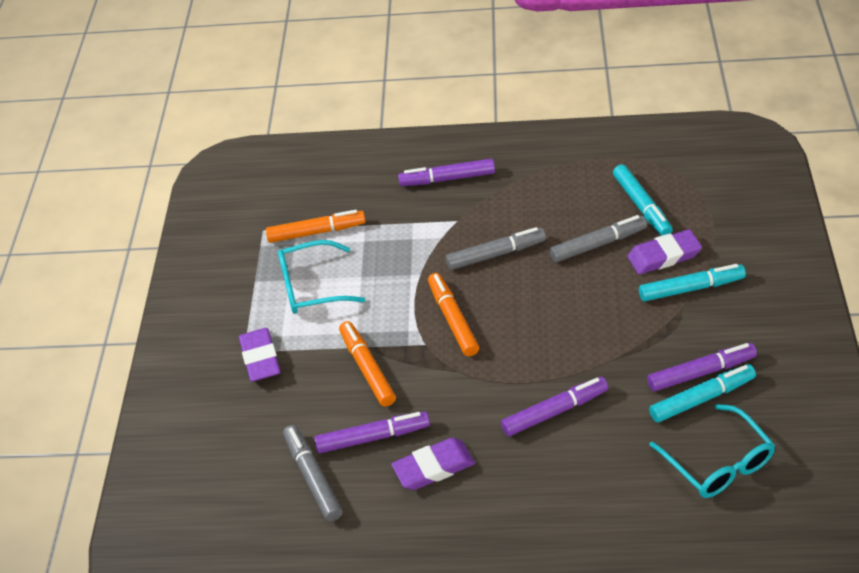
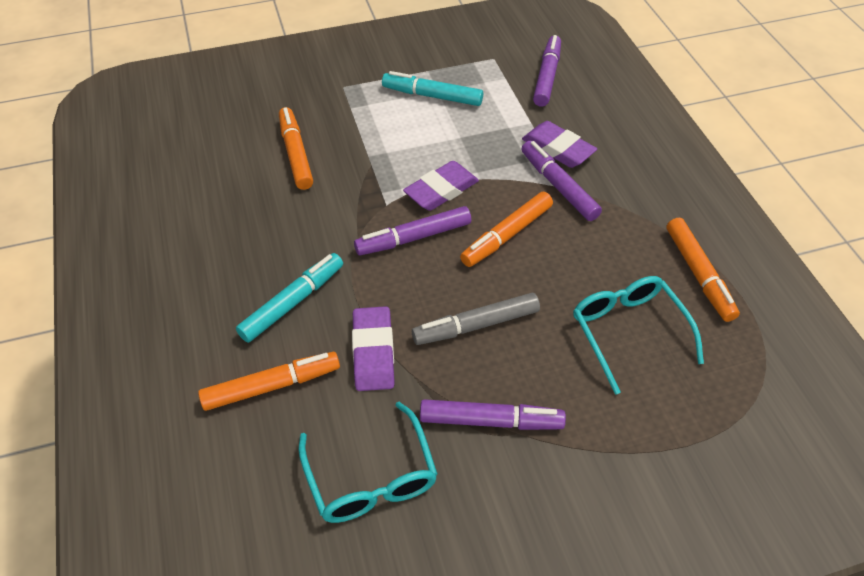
grey marker: 3 -> 1
orange marker: 3 -> 4
turquoise marker: 3 -> 2

